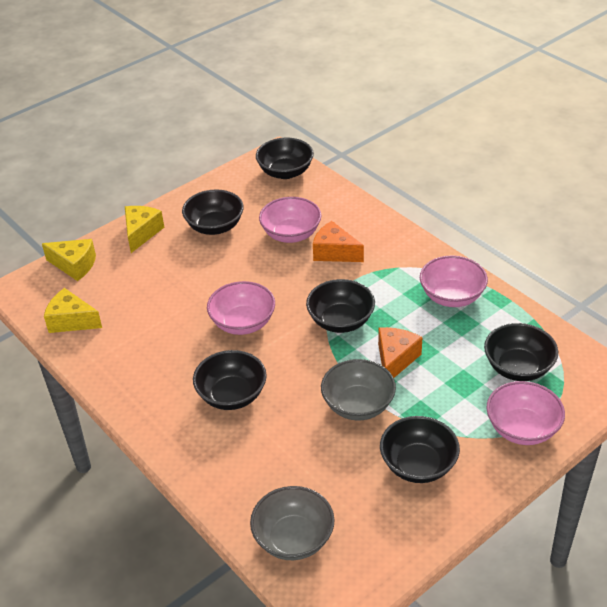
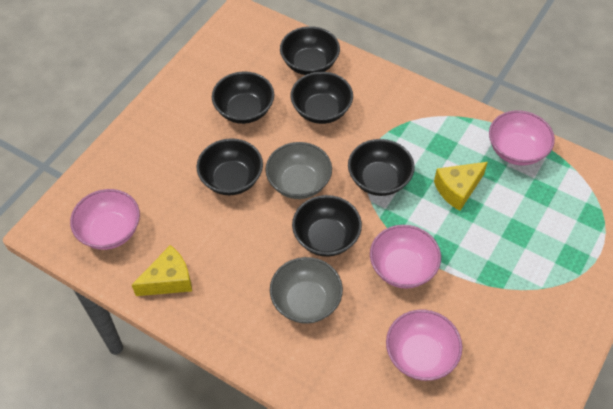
orange cheese: 2 -> 0
yellow cheese: 3 -> 2

